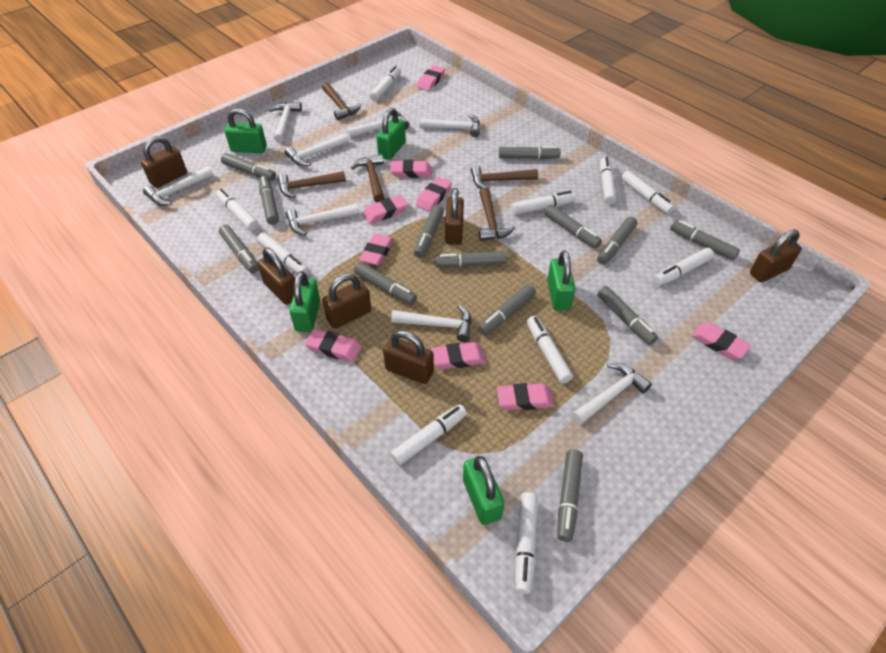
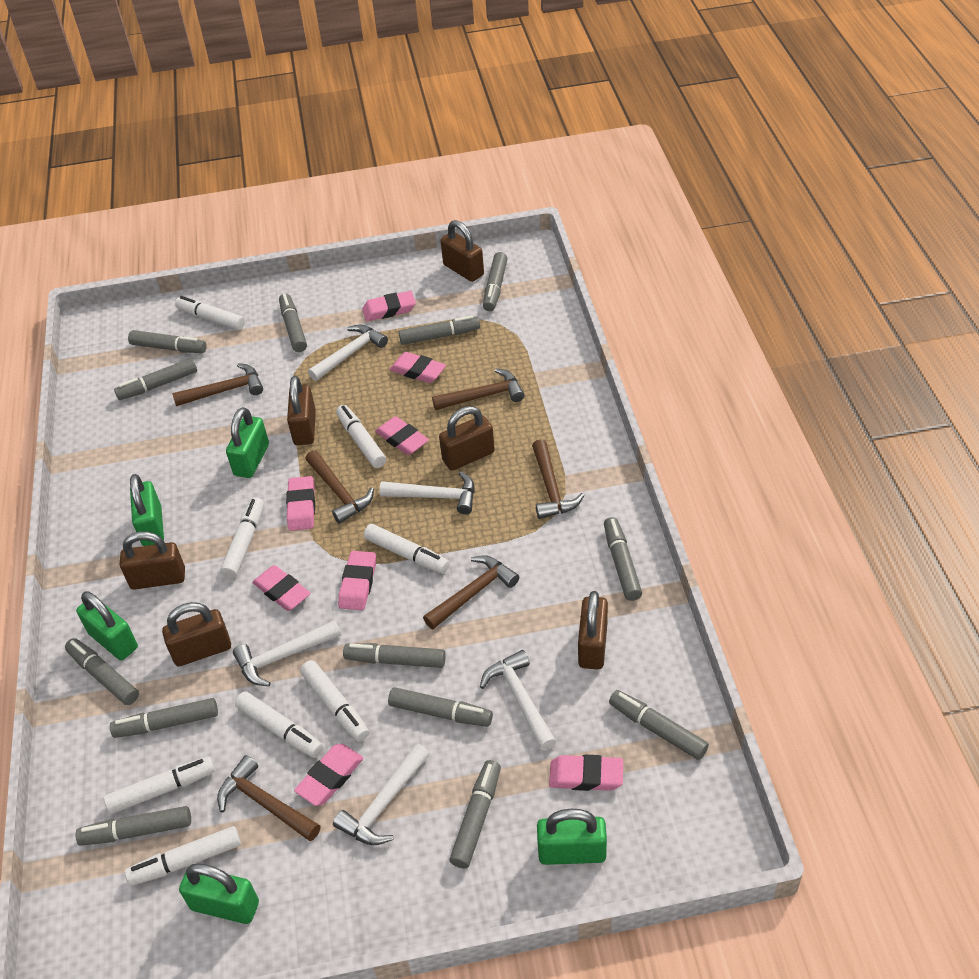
brown hammer: 5 -> 6
pink eraser: 9 -> 8
white hammer: 8 -> 5
white marker: 10 -> 8

